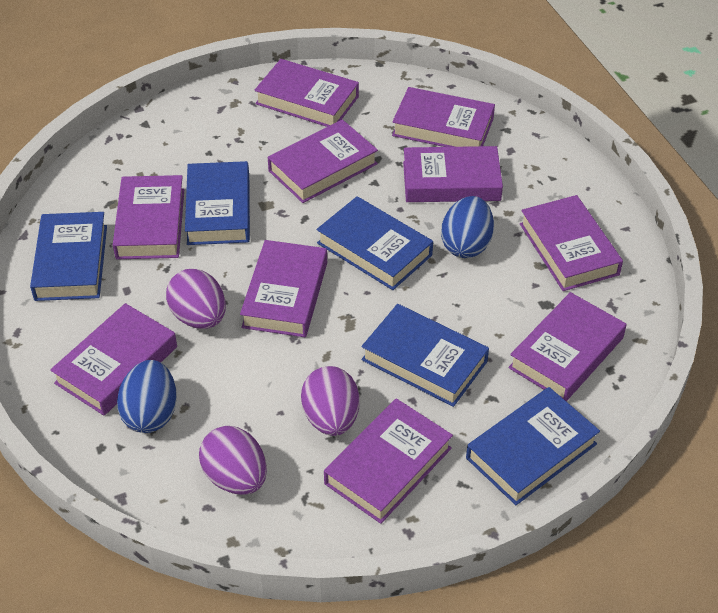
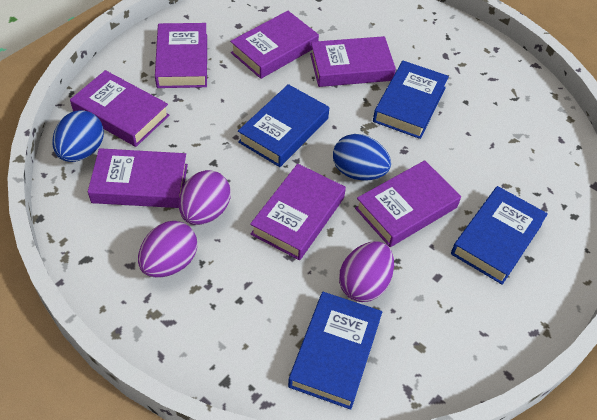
blue book: 5 -> 4
purple book: 10 -> 7

